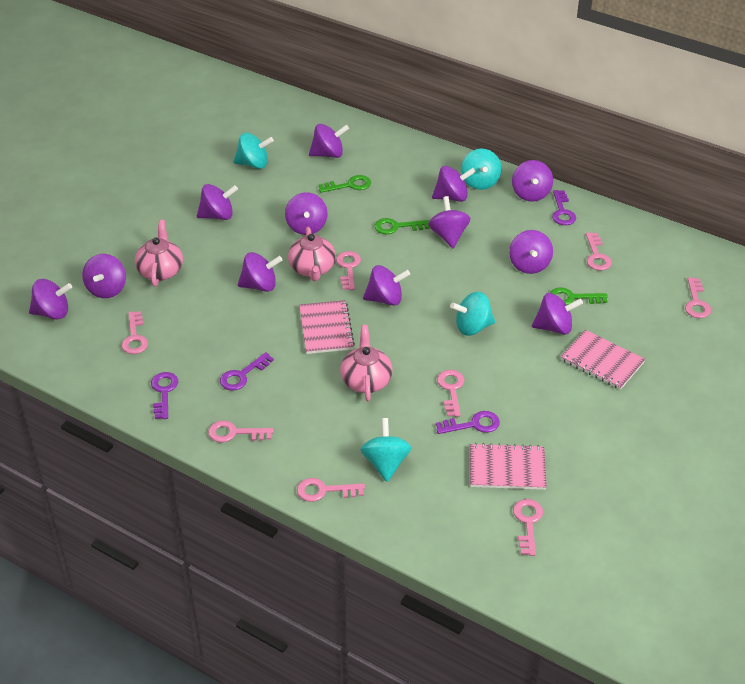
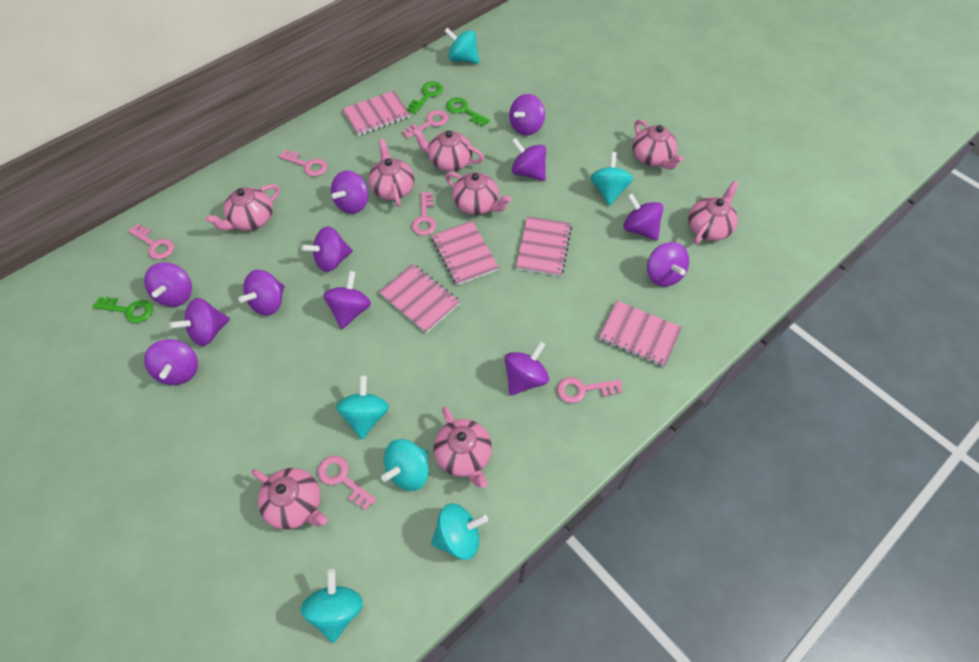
pink key: 8 -> 6
pink notebook: 3 -> 5
pink teapot: 3 -> 8
purple key: 4 -> 0
turquoise spinning top: 4 -> 6

